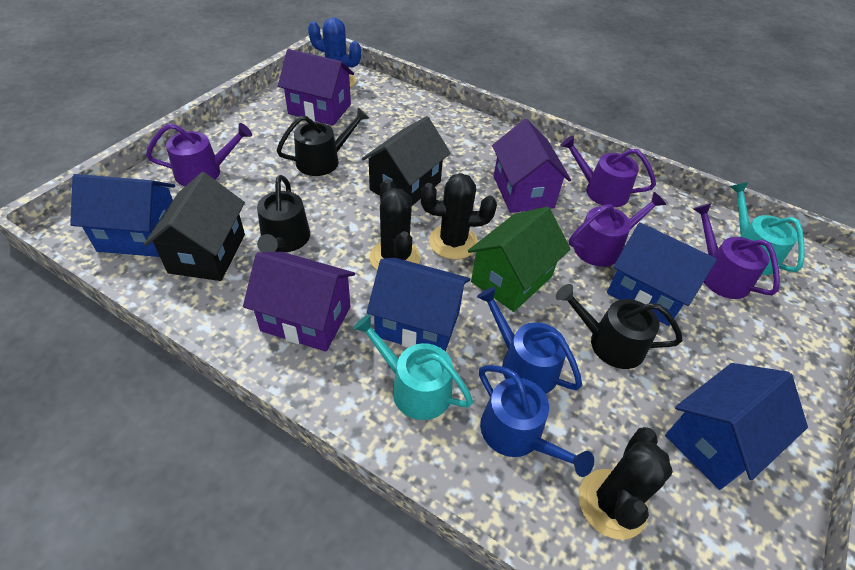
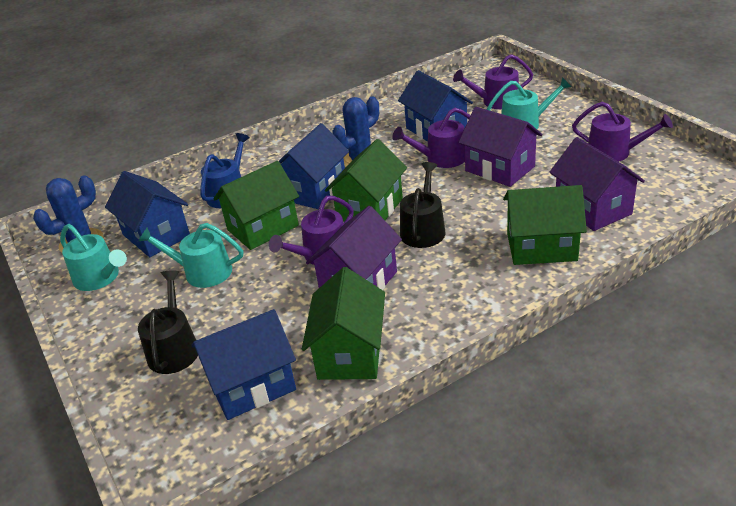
black cactus: 3 -> 0
black house: 2 -> 0
black watering can: 3 -> 2
blue cactus: 1 -> 2
blue watering can: 2 -> 1
green house: 1 -> 4
turquoise watering can: 2 -> 3

